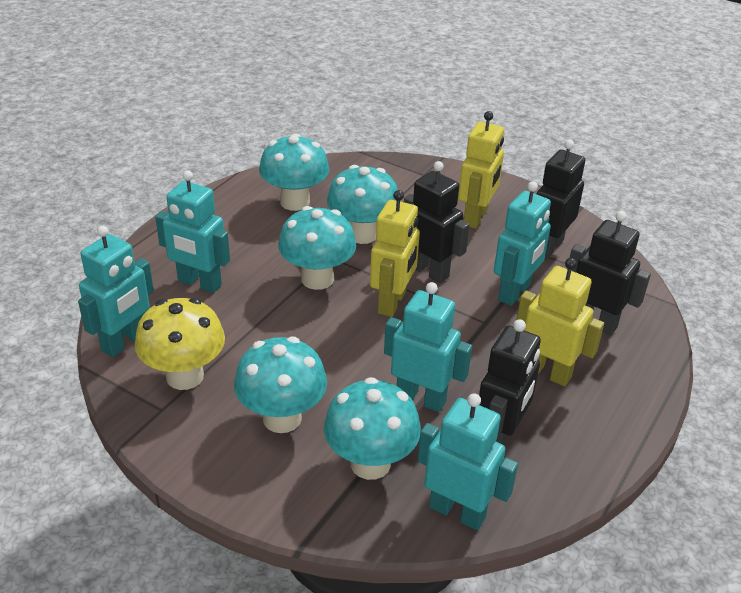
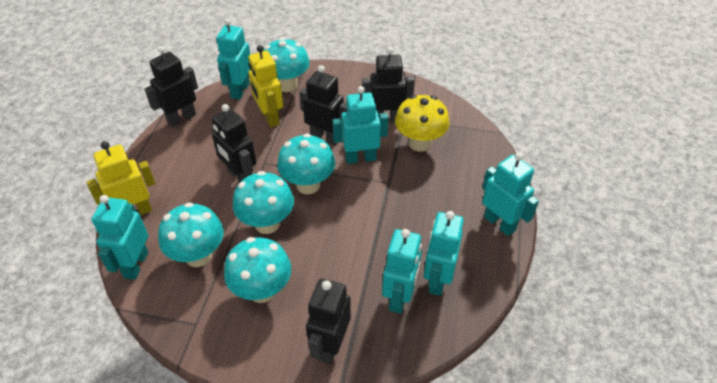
black robot: 4 -> 5
turquoise robot: 5 -> 6
yellow robot: 3 -> 2

